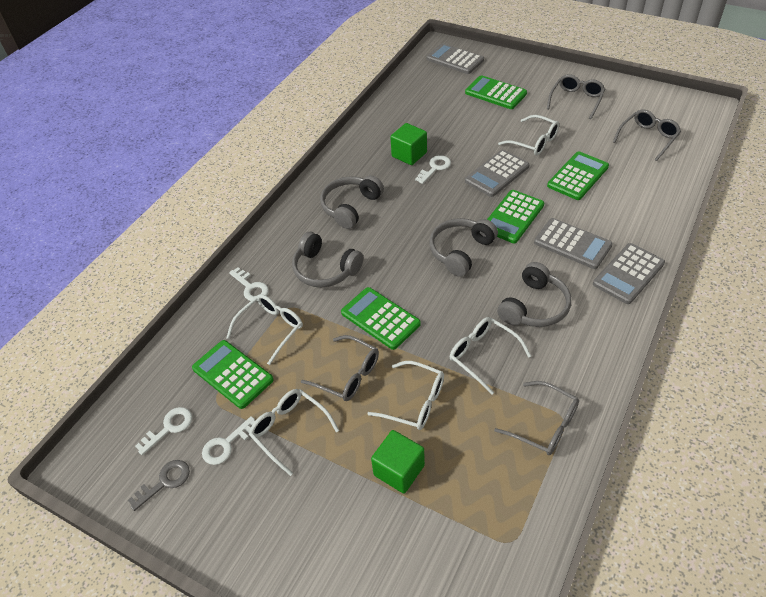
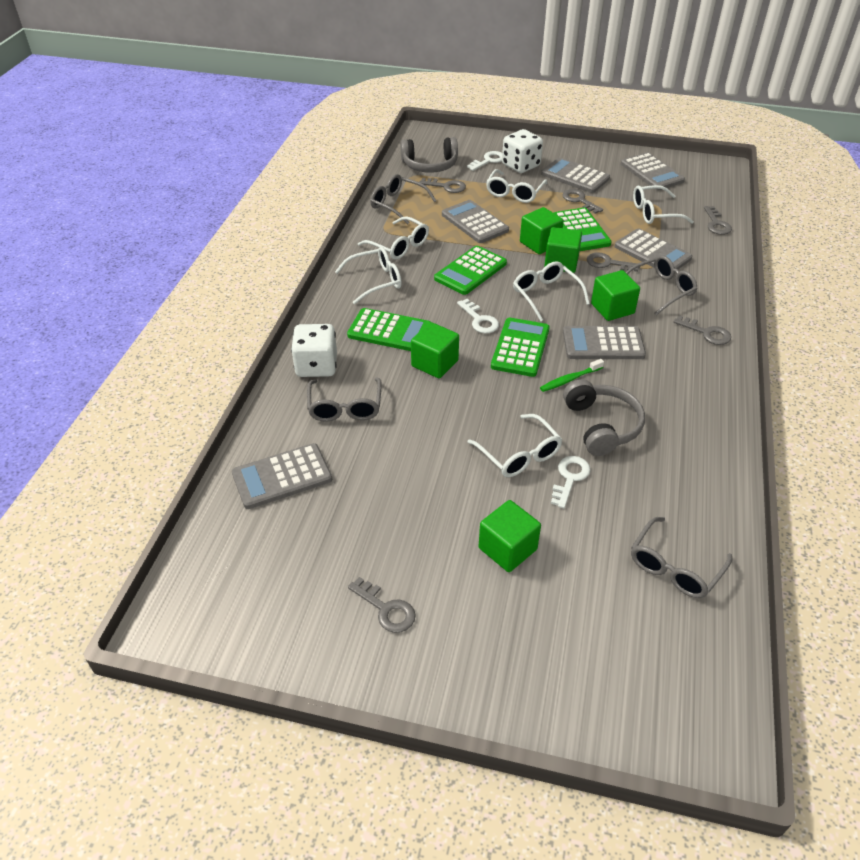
green calculator: 5 -> 4
green cube: 2 -> 5
green toothbrush: 0 -> 1
grey calculator: 4 -> 6
grey headphones: 4 -> 2
grey key: 1 -> 6
white dice: 0 -> 2
white glasses: 5 -> 6
white key: 4 -> 3

